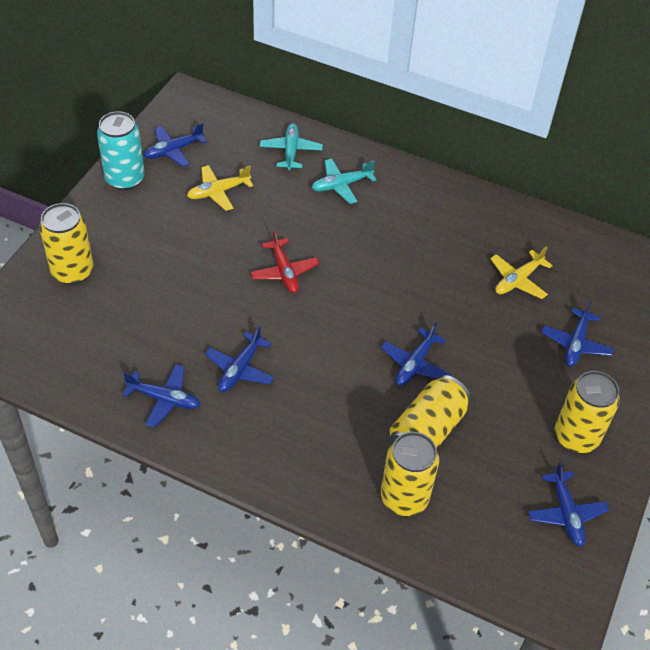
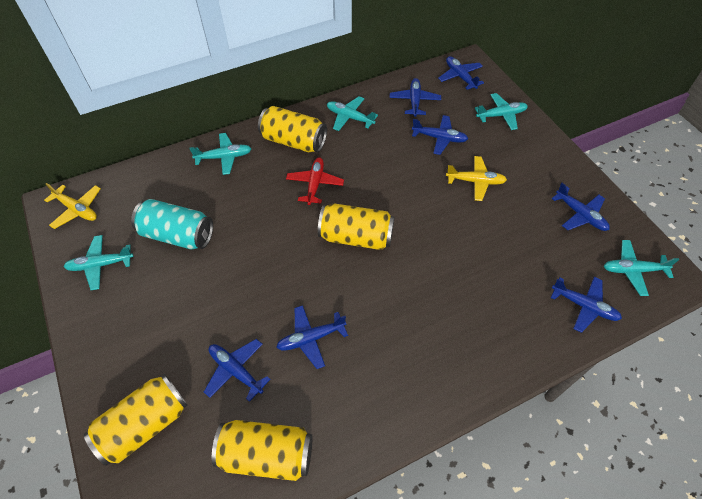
blue plane: 6 -> 7
turquoise plane: 2 -> 5

